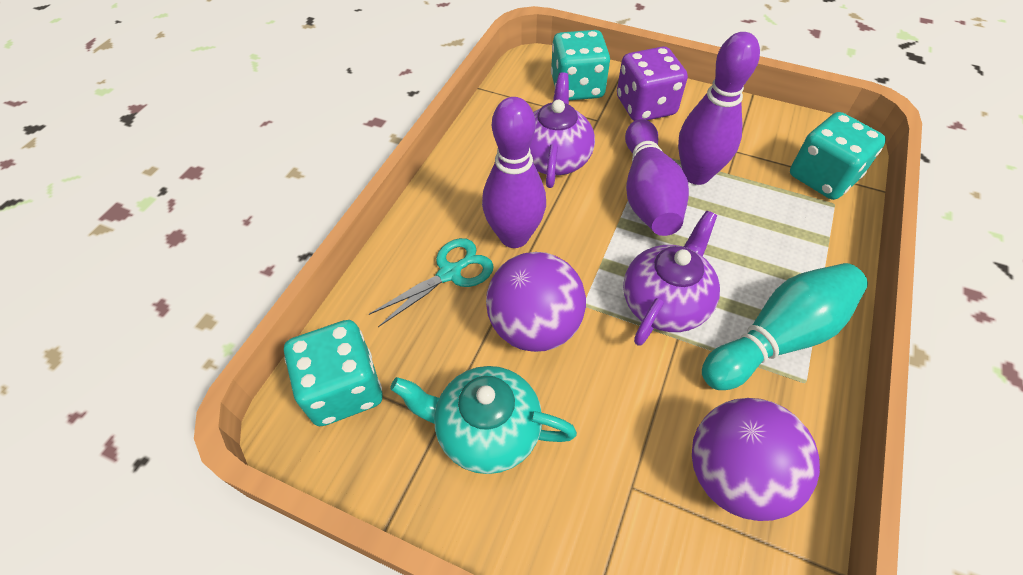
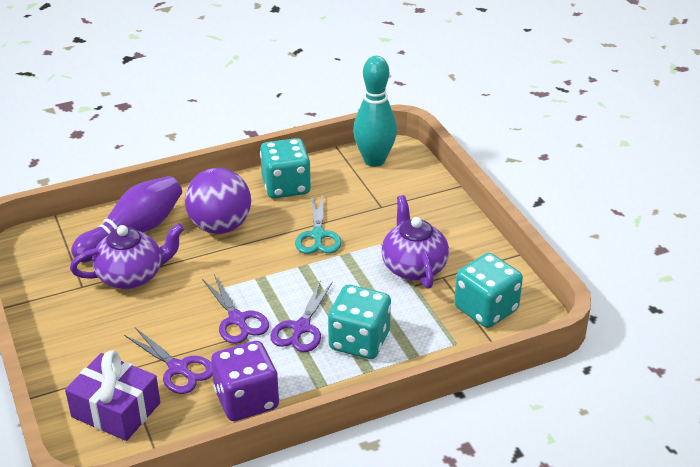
purple ball: 2 -> 1
purple bowling pin: 3 -> 1
purple gift: 0 -> 1
purple scissors: 0 -> 3
turquoise teapot: 1 -> 0

